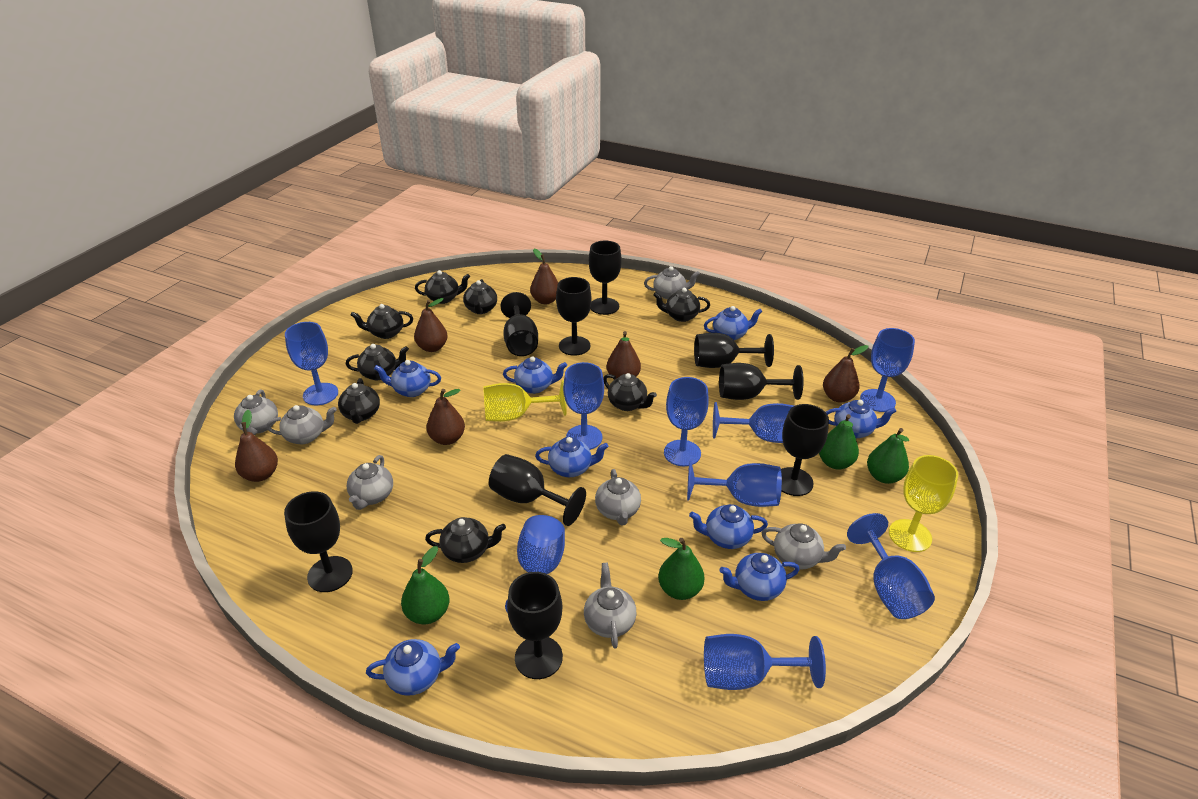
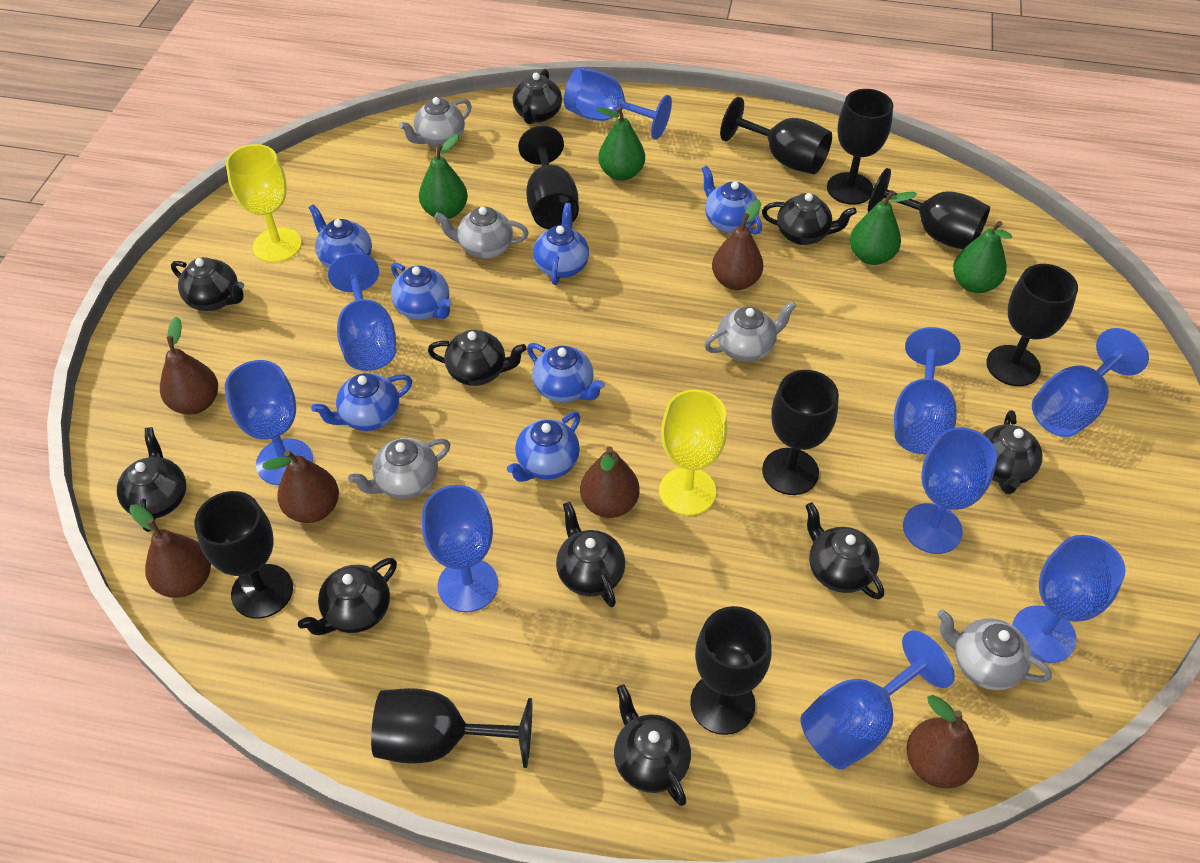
black teapot: 8 -> 10
blue teapot: 8 -> 7
grey teapot: 7 -> 5

